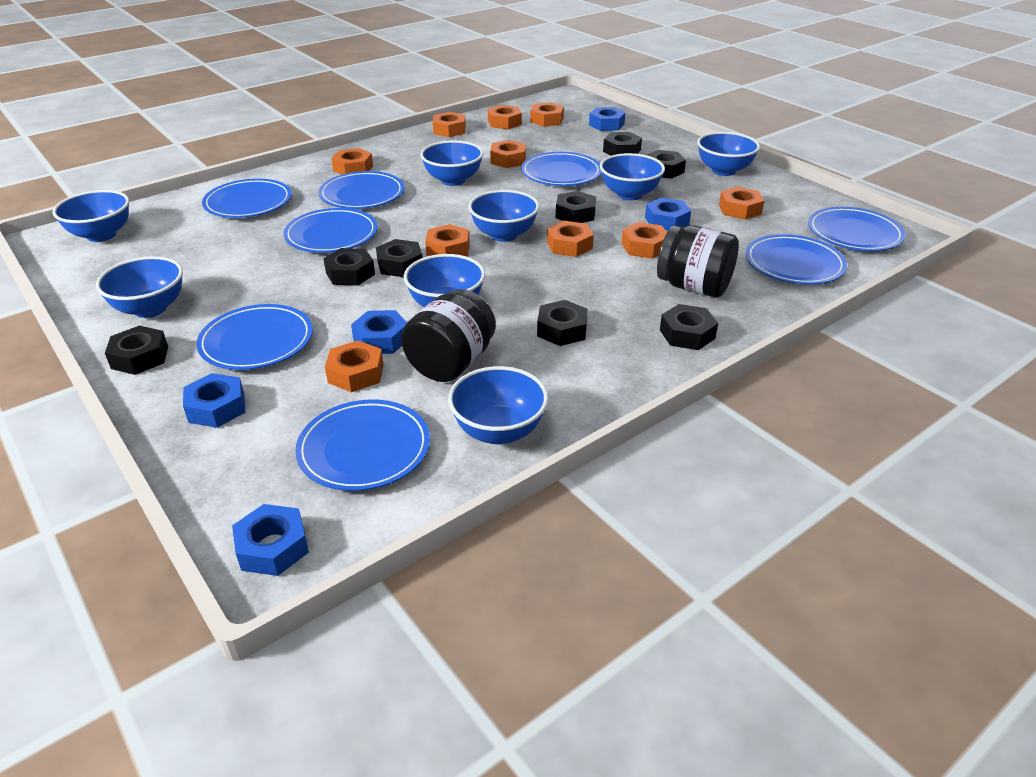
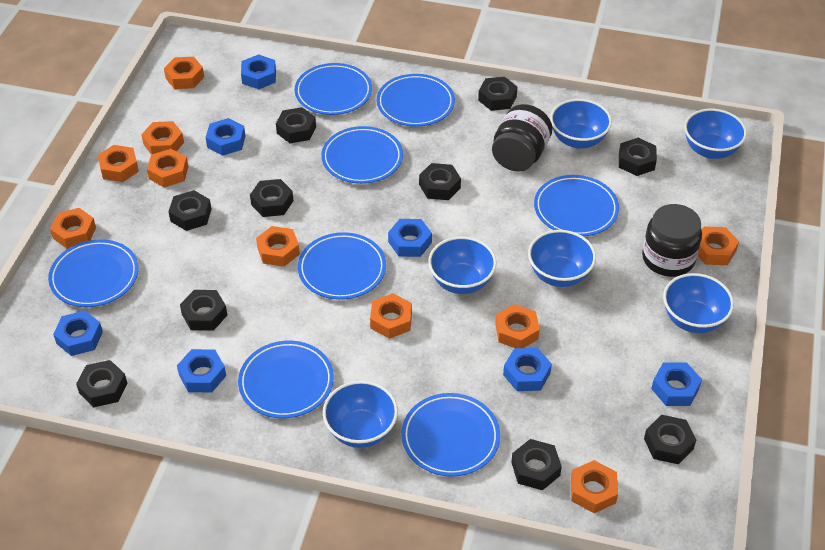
black nut: 8 -> 10
blue bowl: 8 -> 6
blue nut: 5 -> 7

